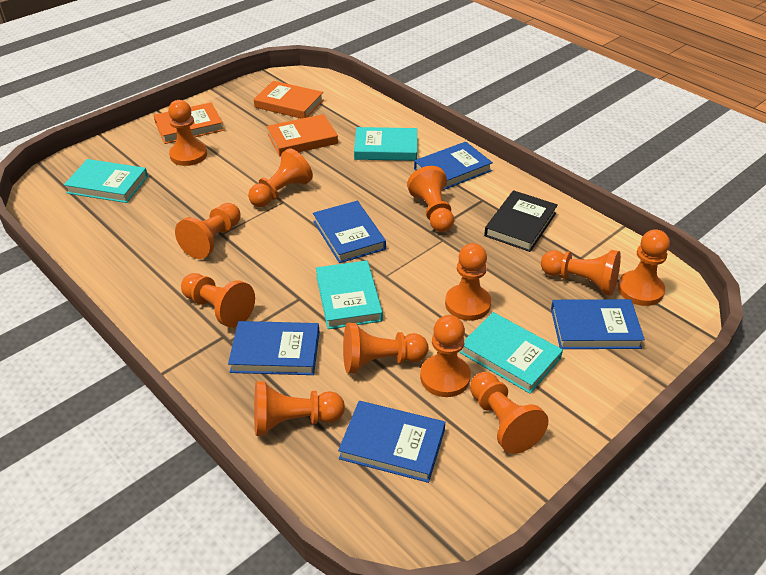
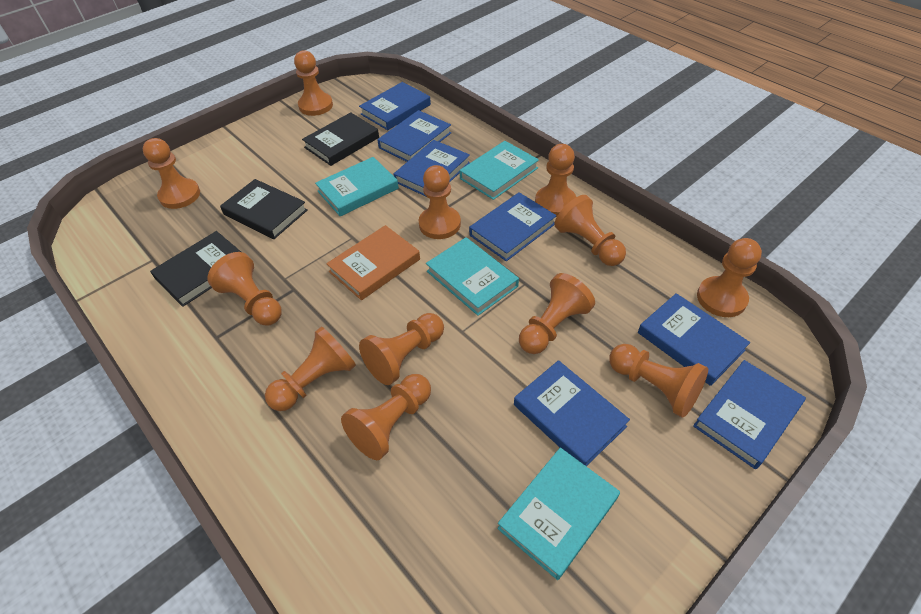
black book: 1 -> 3
blue book: 5 -> 7
orange book: 3 -> 1

